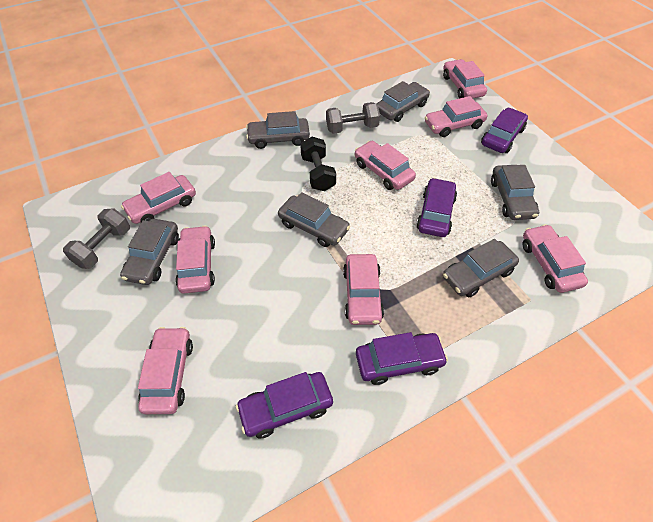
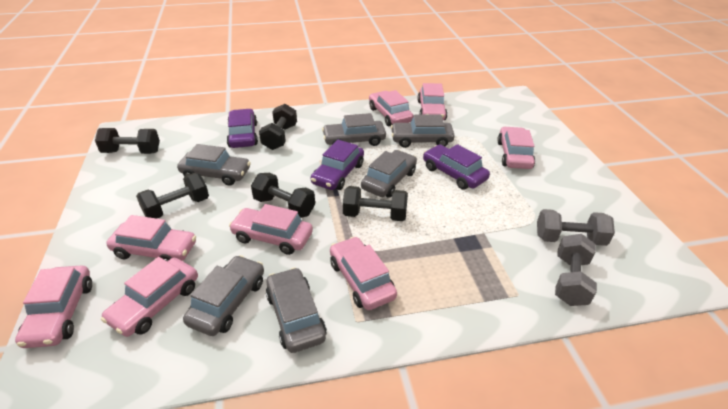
black dumbbell: 1 -> 5
purple car: 4 -> 3

